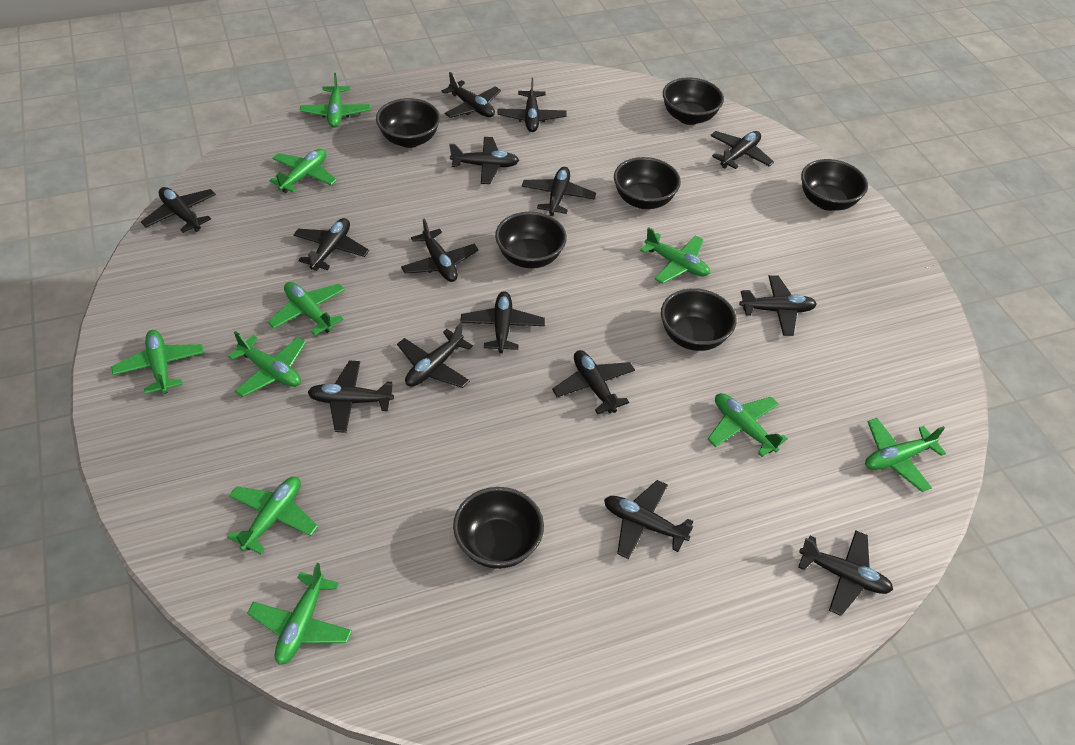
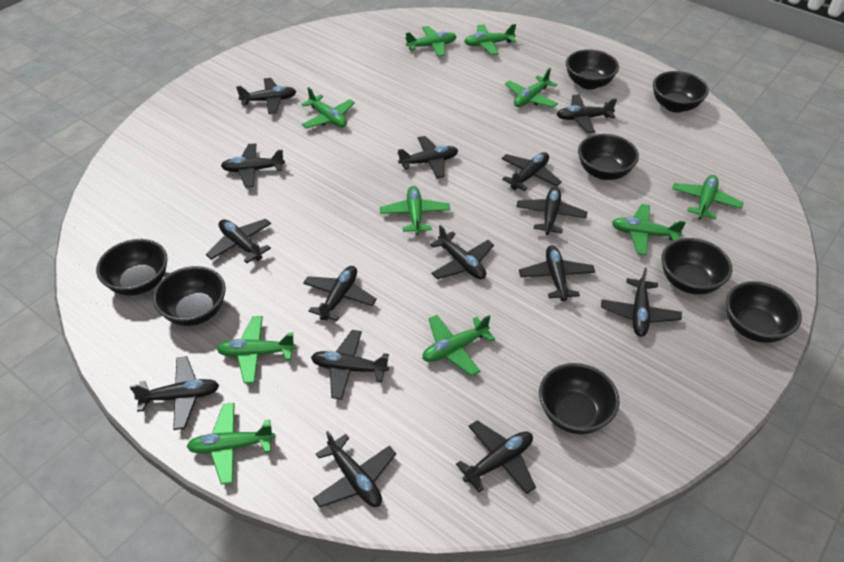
black bowl: 7 -> 8

